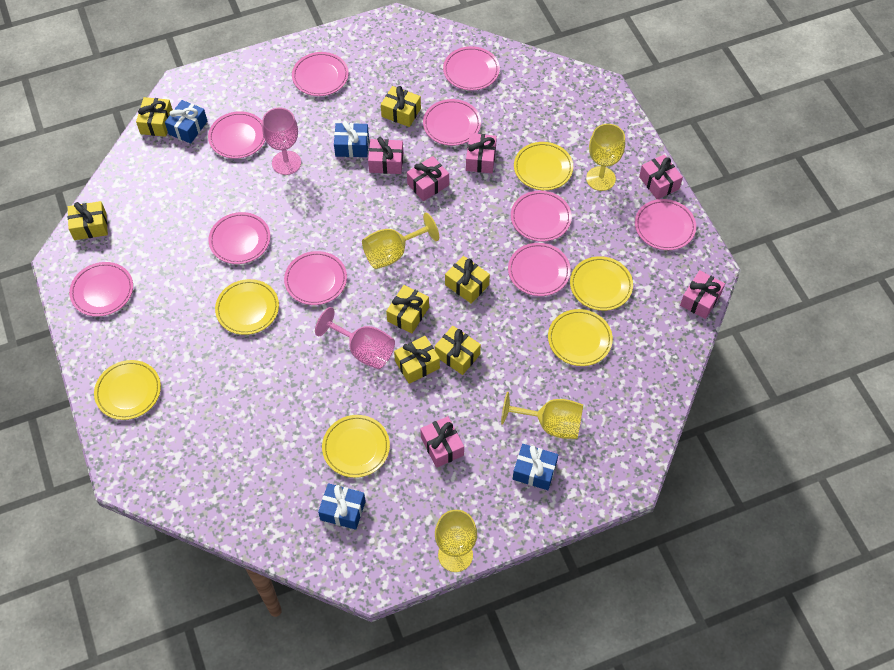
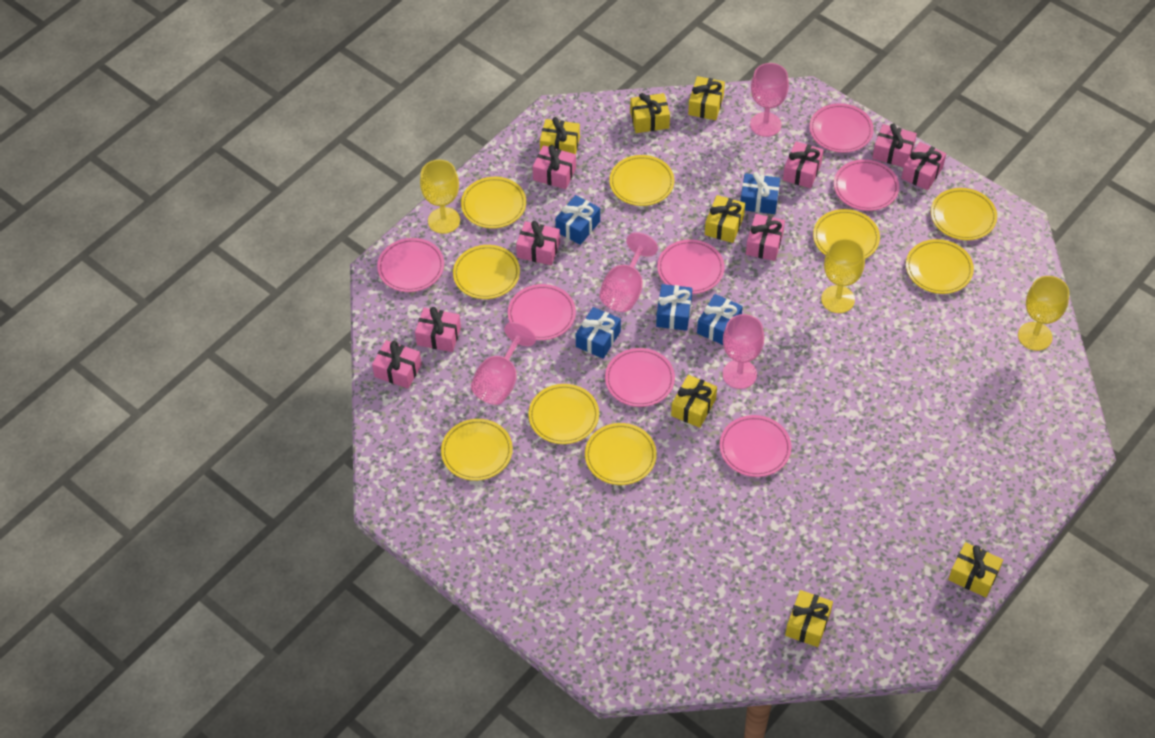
blue gift: 4 -> 5
pink gift: 6 -> 8
pink goblet: 2 -> 4
pink plate: 10 -> 7
yellow goblet: 4 -> 3
yellow plate: 6 -> 9

